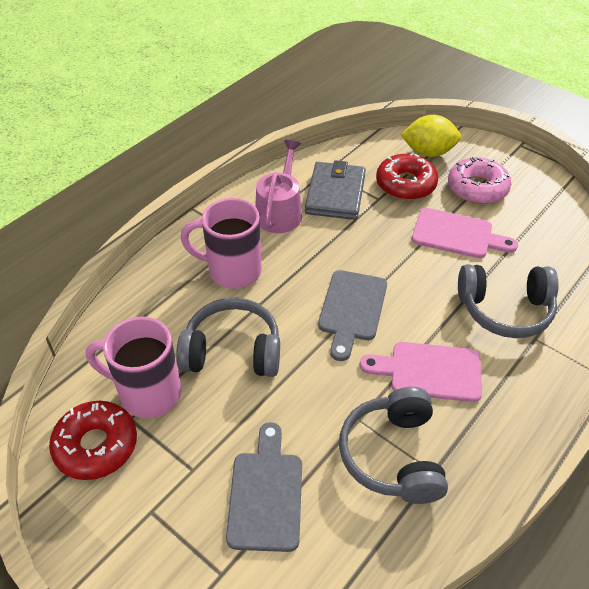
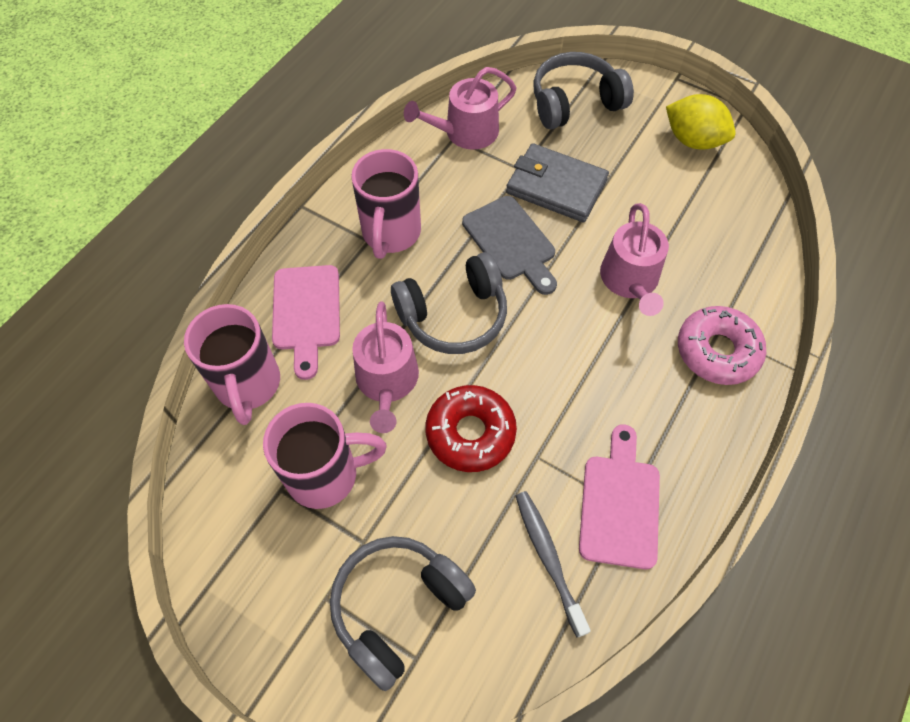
grey cutting board: 2 -> 1
grey toothbrush: 0 -> 1
pink mug: 2 -> 3
pink watering can: 1 -> 3
red donut: 2 -> 1

